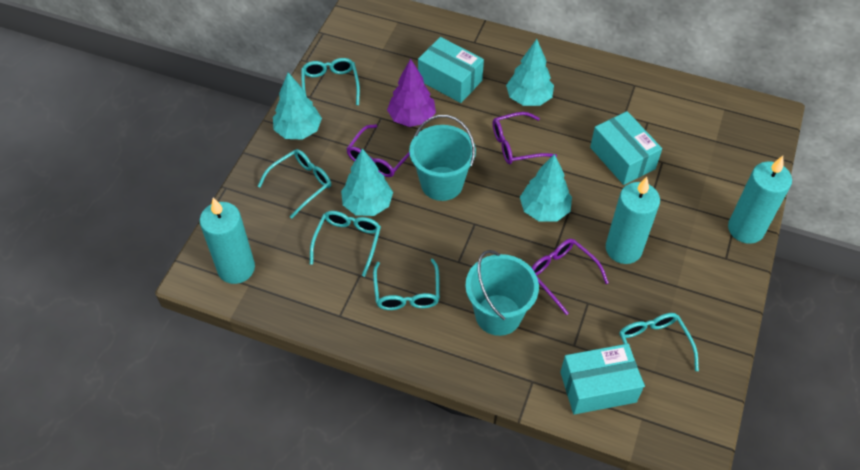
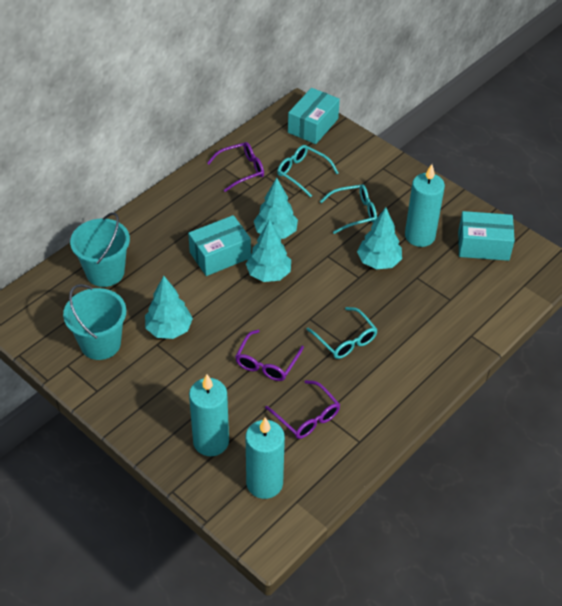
purple tree: 1 -> 0
turquoise glasses: 5 -> 3

